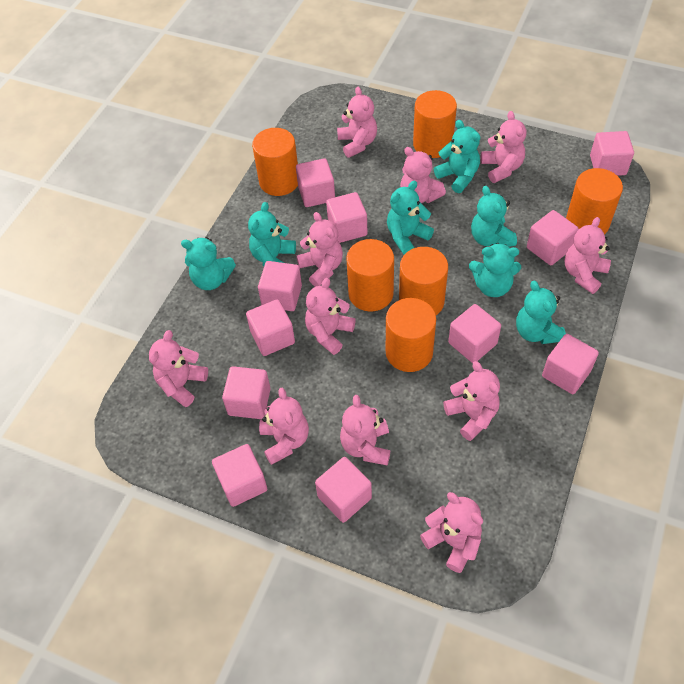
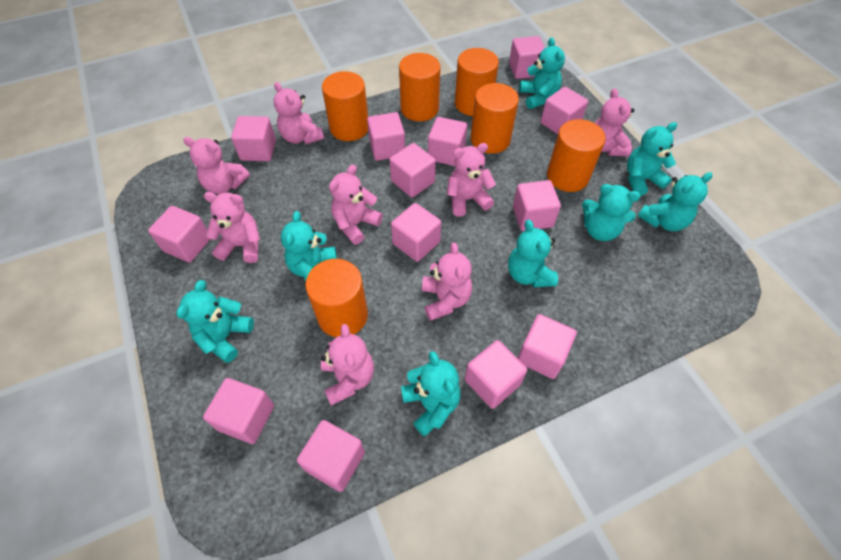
pink cube: 11 -> 13
pink teddy bear: 11 -> 8
turquoise teddy bear: 7 -> 8

